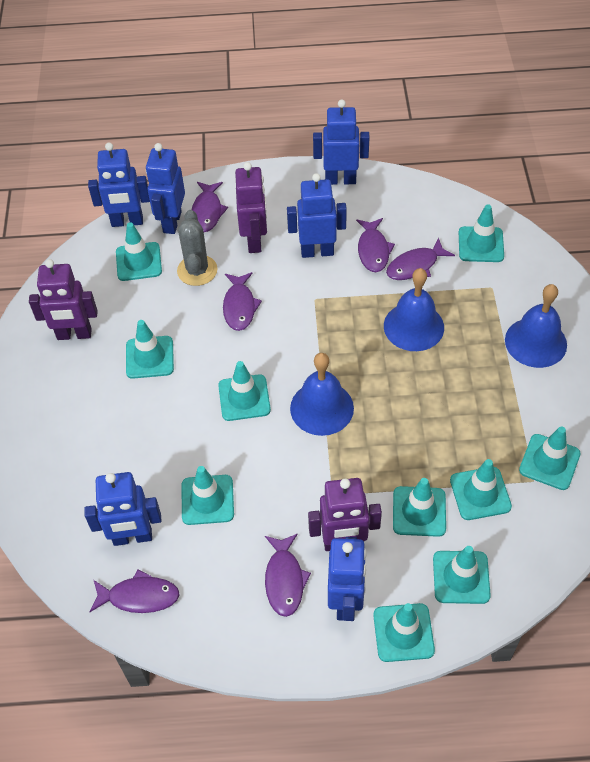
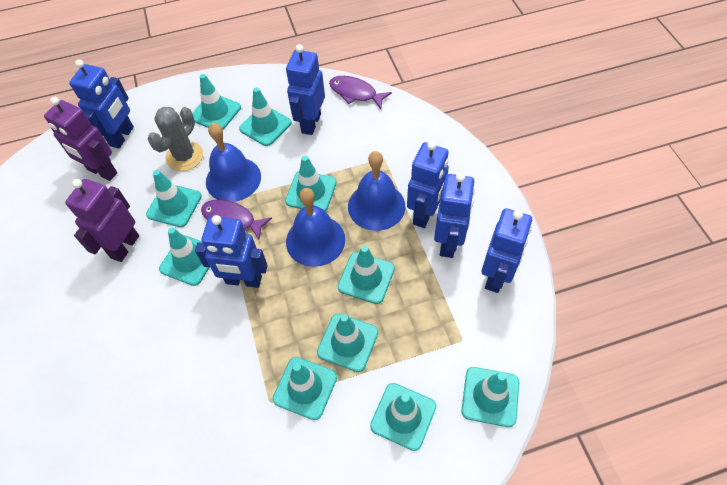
purple fish: 6 -> 2
purple robot: 3 -> 2

